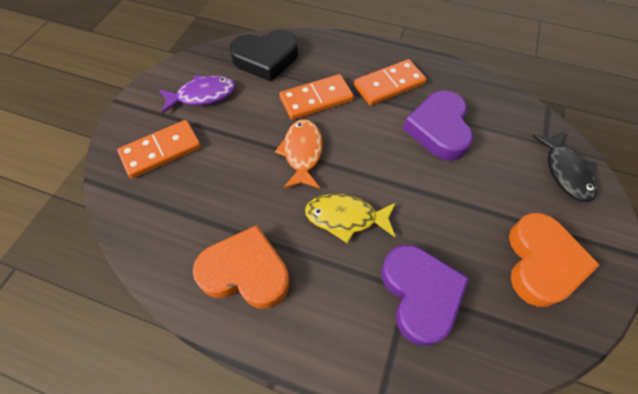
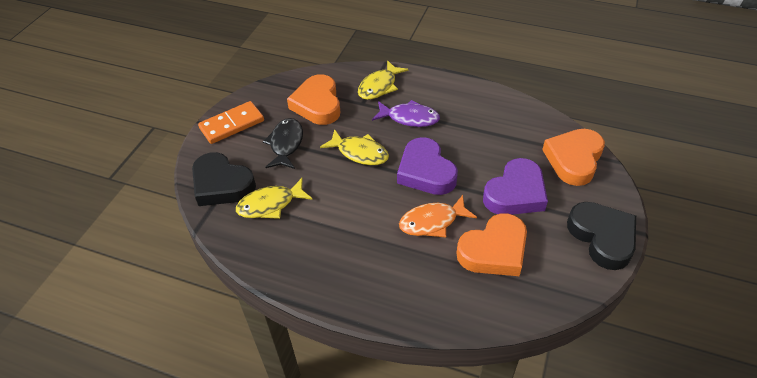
black heart: 1 -> 2
orange domino: 3 -> 1
orange heart: 2 -> 3
yellow fish: 1 -> 3

